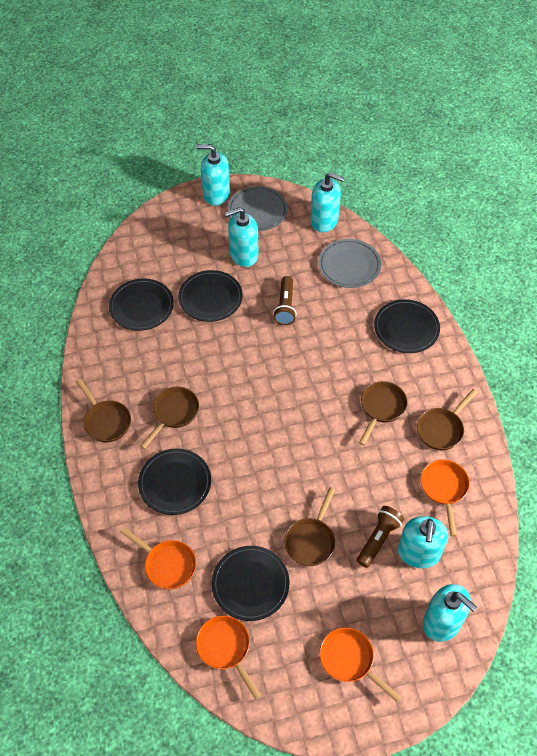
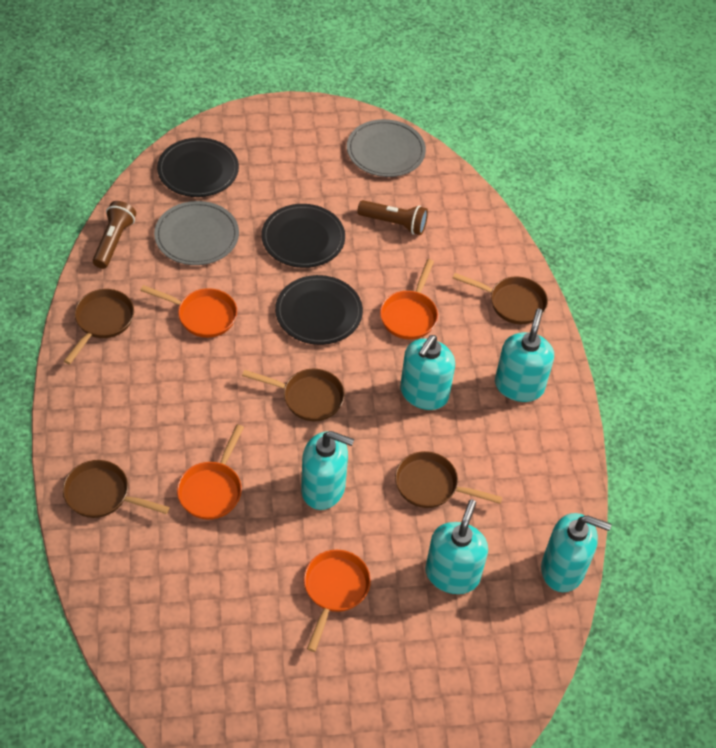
black plate: 5 -> 3

